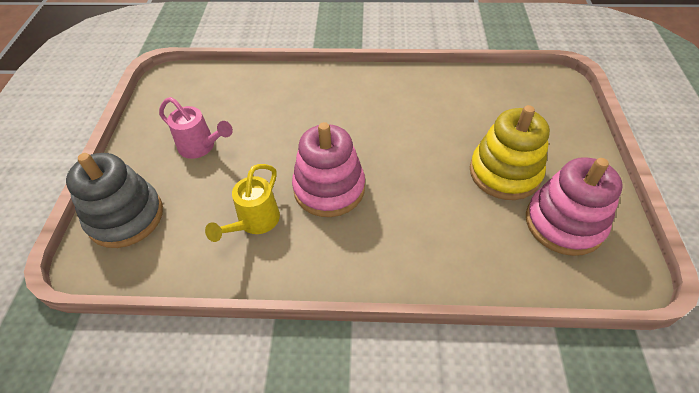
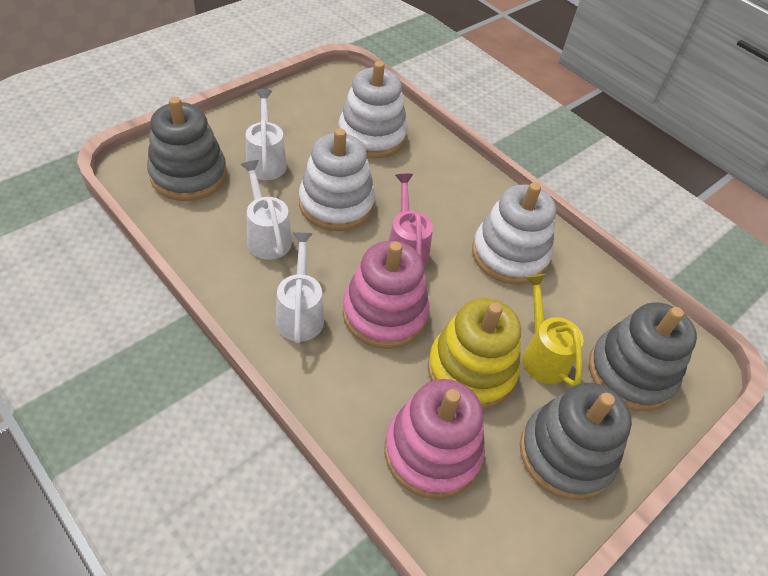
grey stacking toy: 1 -> 3
white stacking toy: 0 -> 3
white watering can: 0 -> 3

